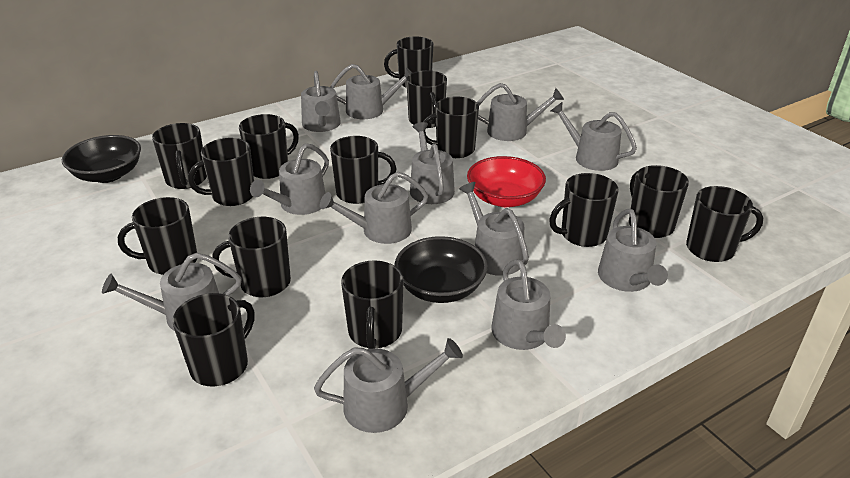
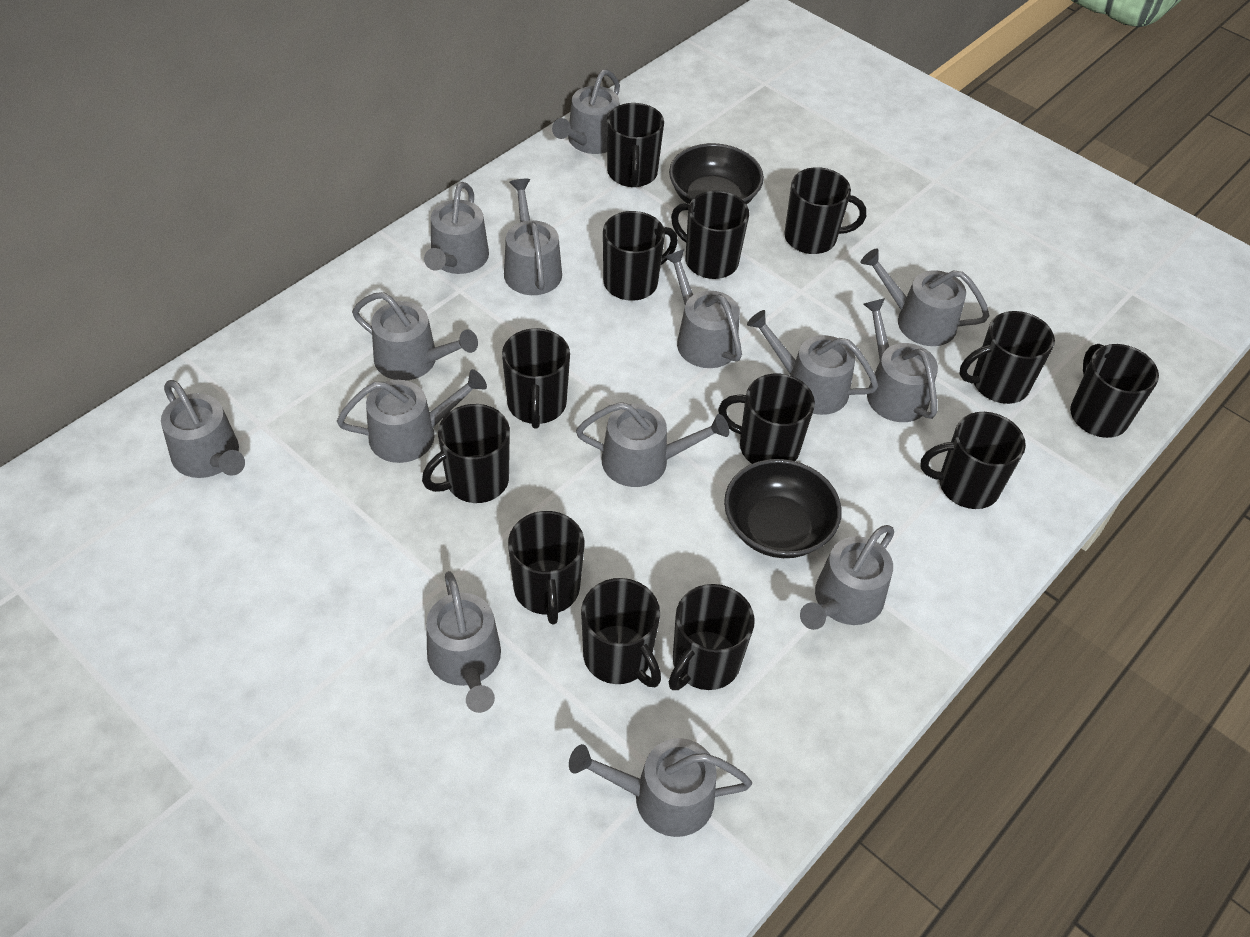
black mug: 14 -> 13
grey watering can: 12 -> 14
red bowl: 1 -> 0

